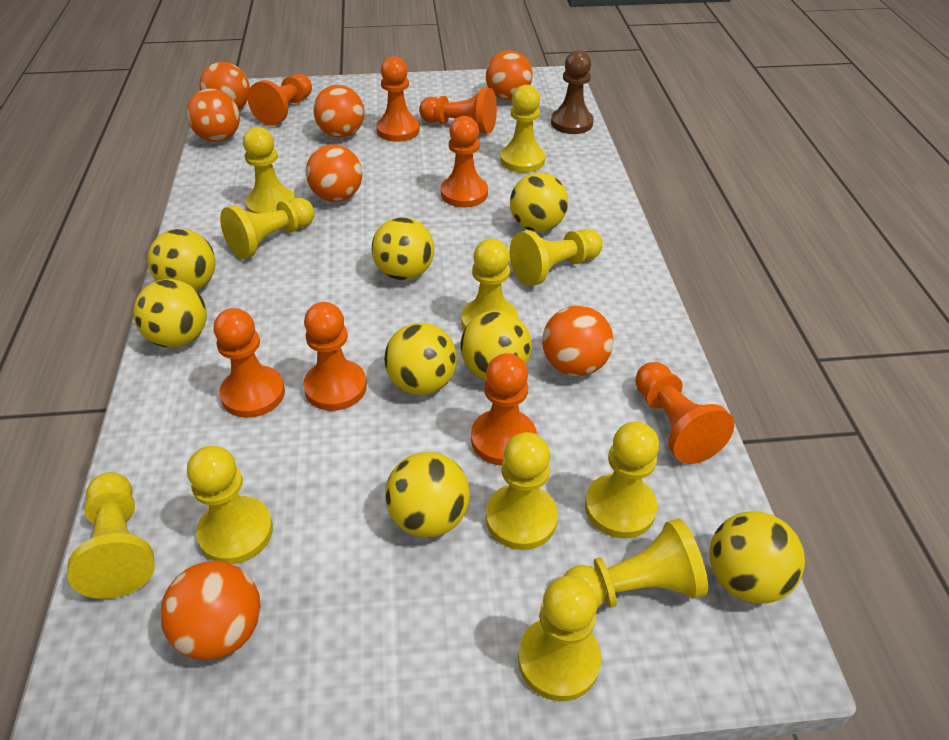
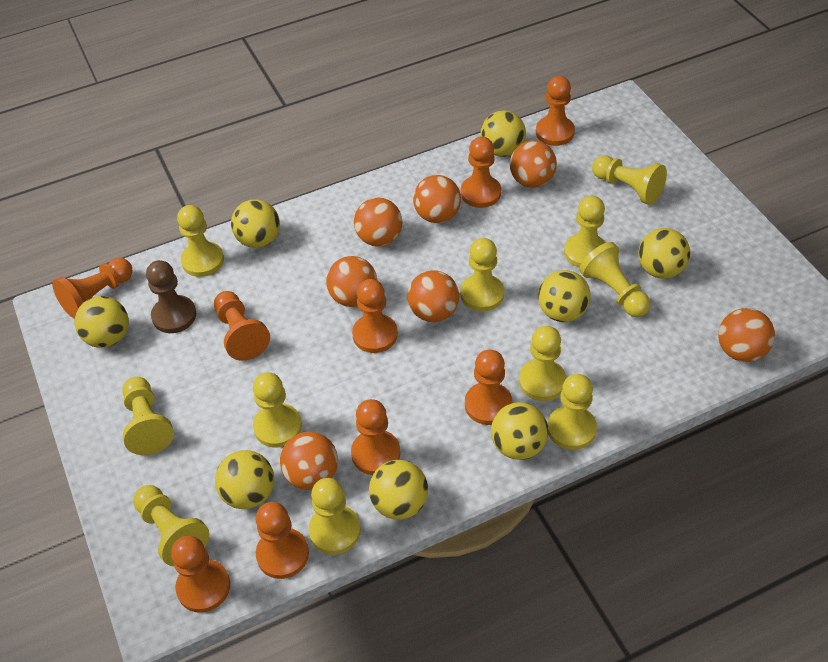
orange pawn: 8 -> 9

